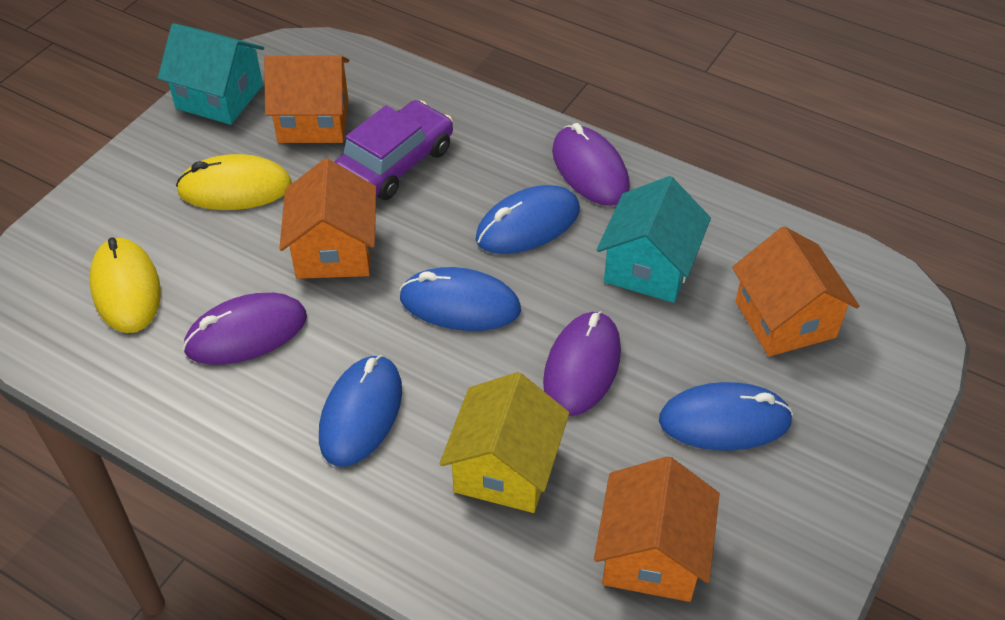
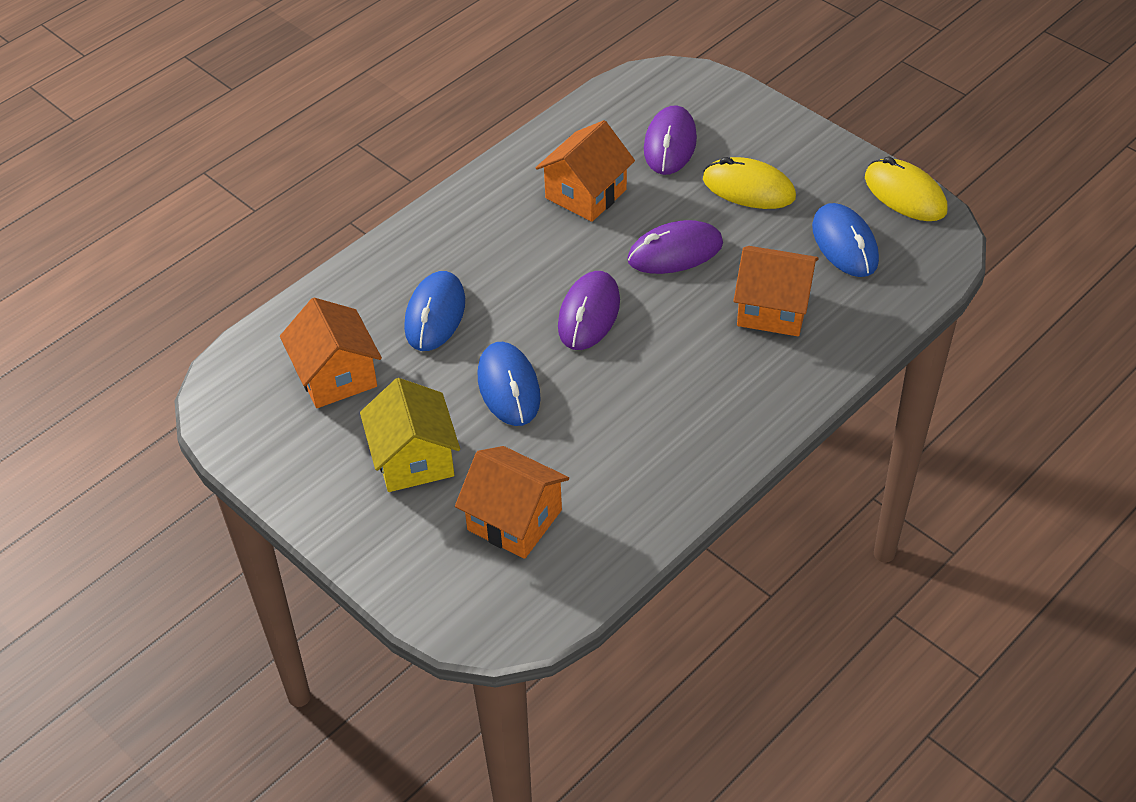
blue mouse: 4 -> 3
purple car: 1 -> 0
turquoise house: 2 -> 0

